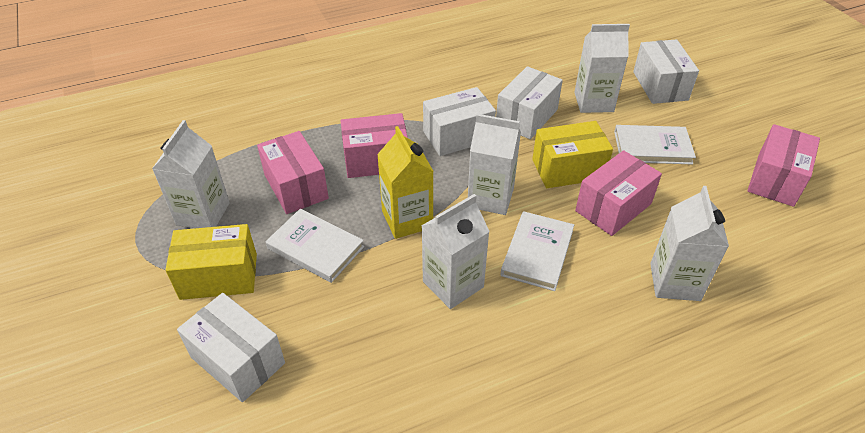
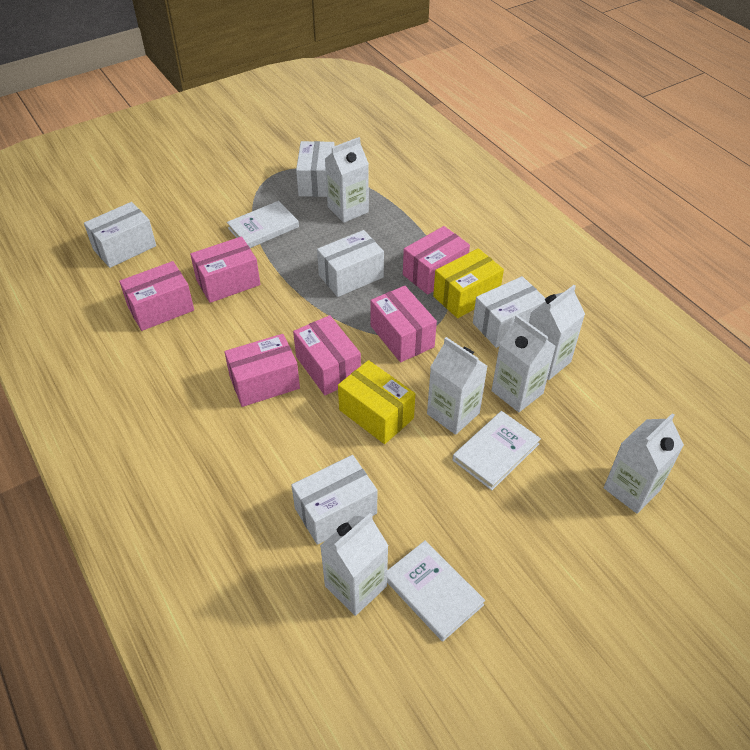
pink box: 4 -> 6
white box: 4 -> 5
white carton: 5 -> 6
yellow carton: 1 -> 0

